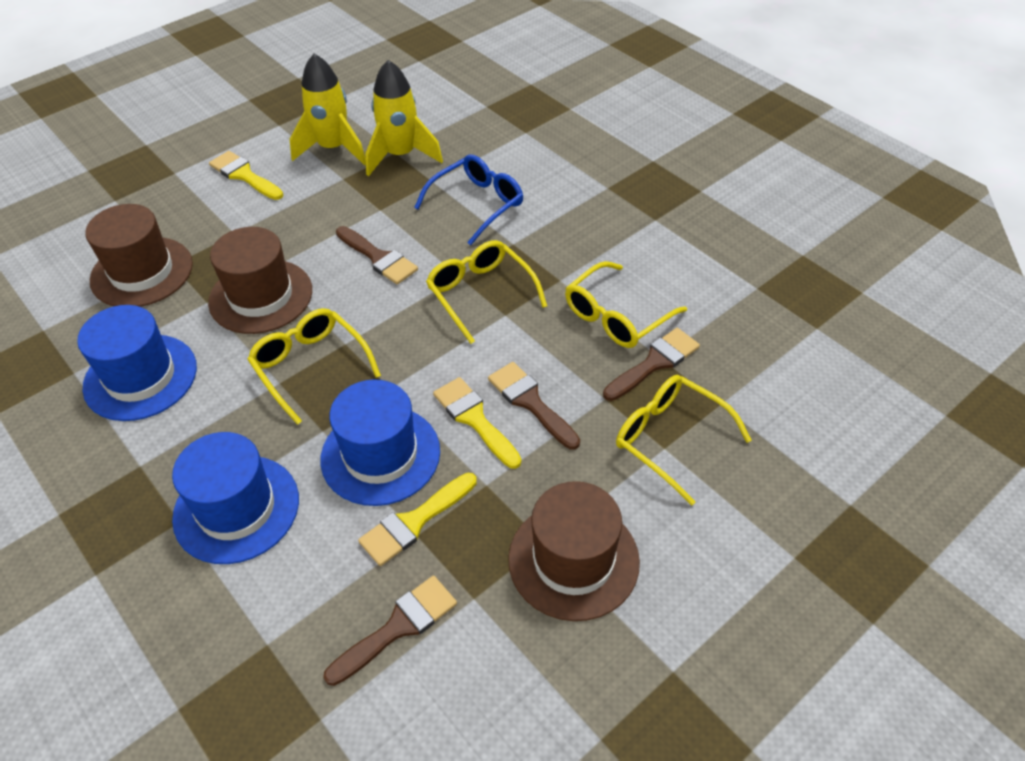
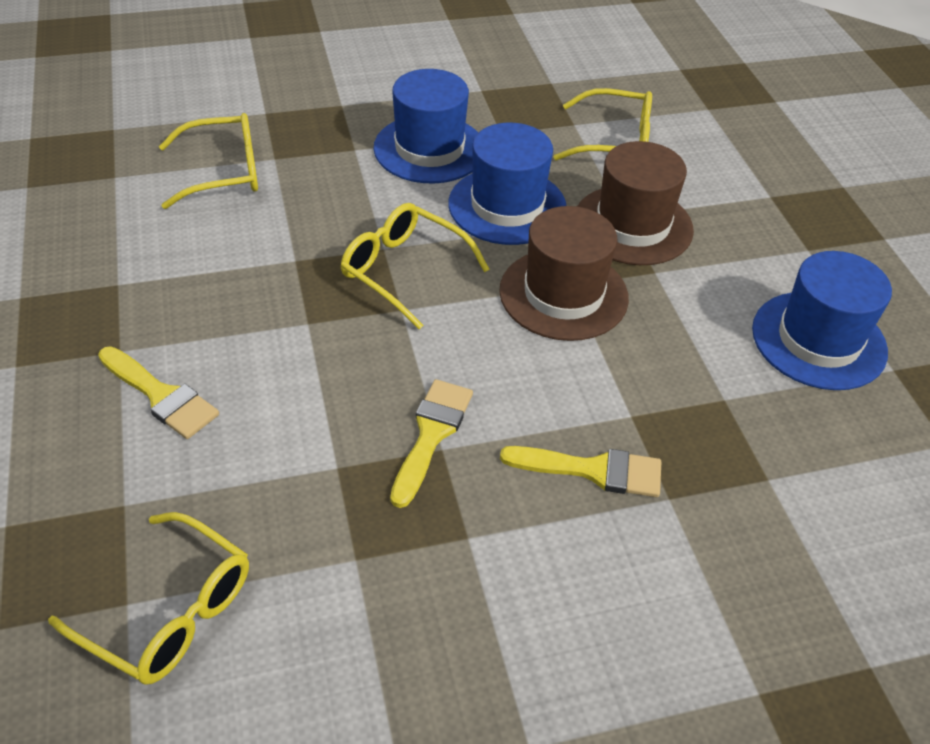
blue glasses: 1 -> 0
brown brush: 4 -> 0
brown hat: 3 -> 2
yellow rocket: 2 -> 0

